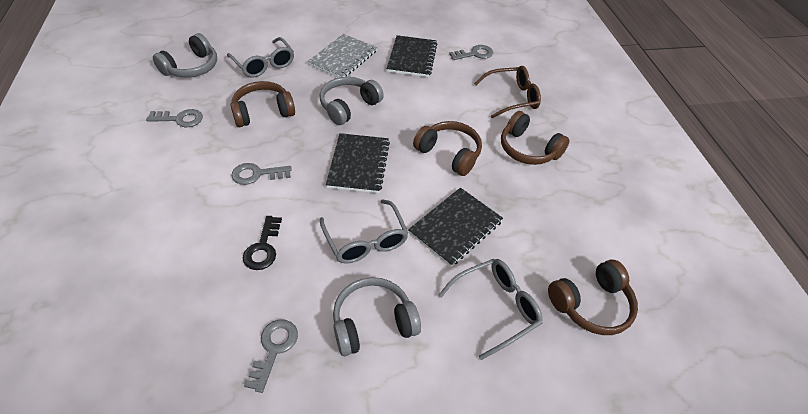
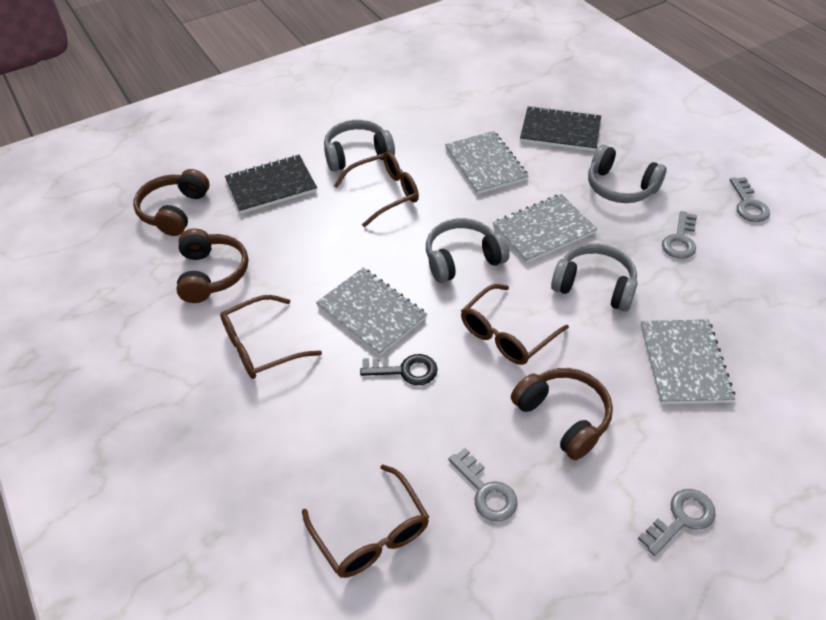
black notebook: 3 -> 2
brown glasses: 1 -> 4
brown headphones: 4 -> 3
grey glasses: 3 -> 0
grey headphones: 3 -> 4
grey notebook: 1 -> 4

